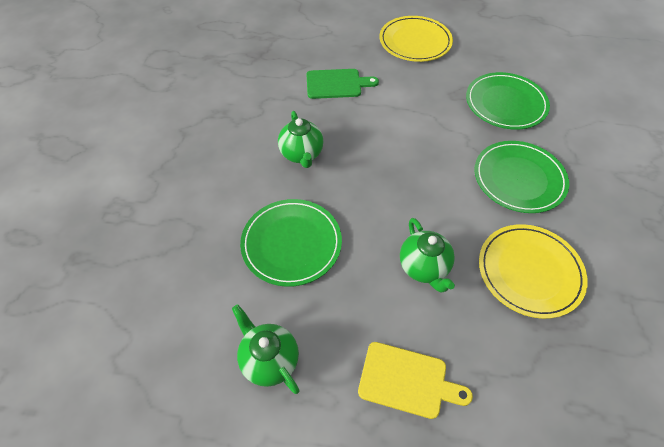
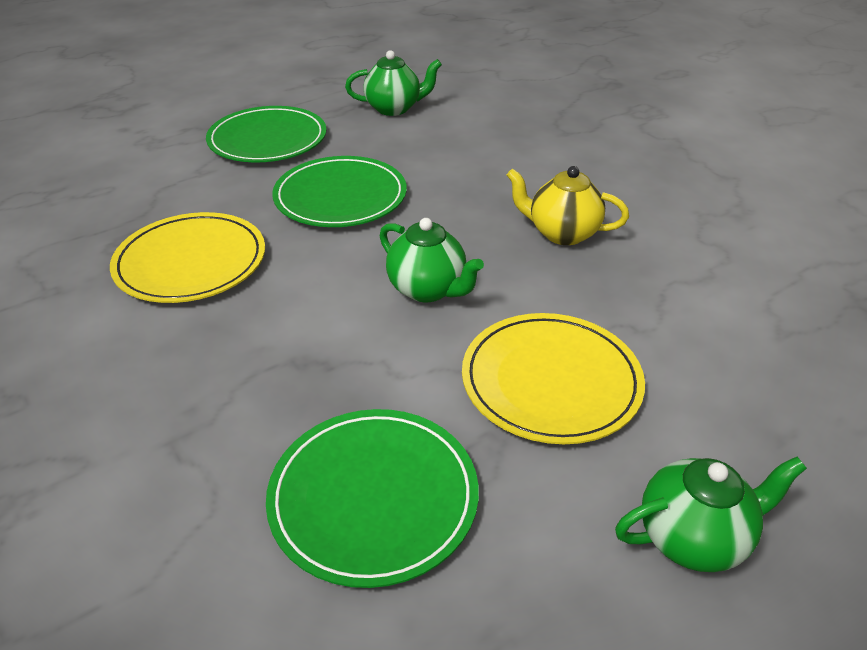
green cutting board: 1 -> 0
yellow cutting board: 1 -> 0
yellow teapot: 0 -> 1

